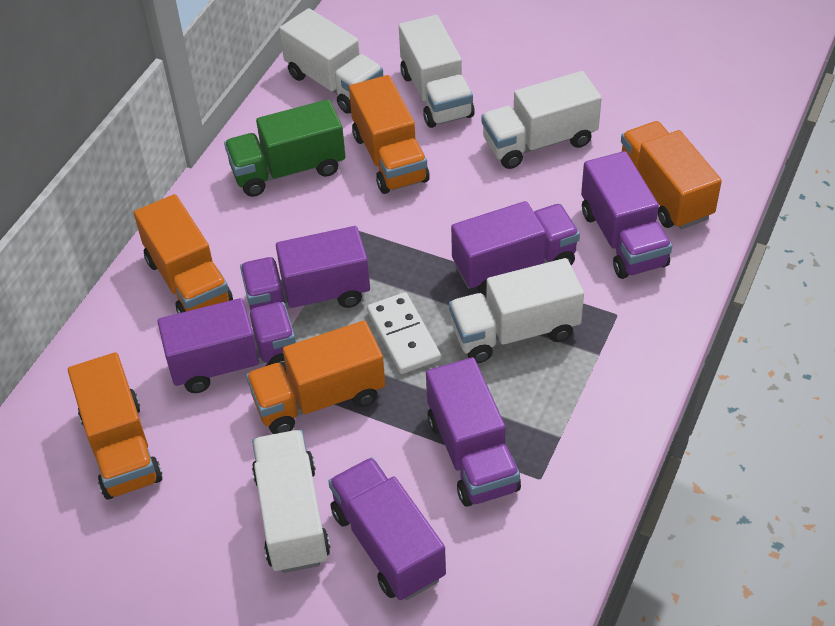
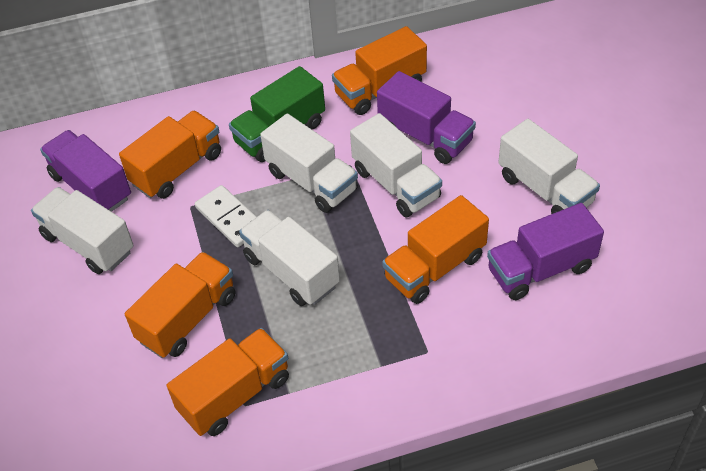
purple truck: 6 -> 3

